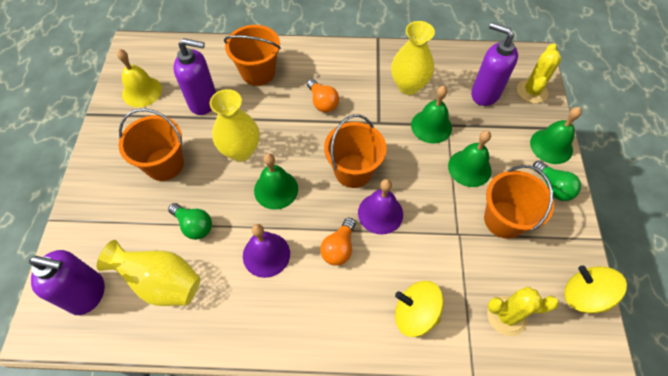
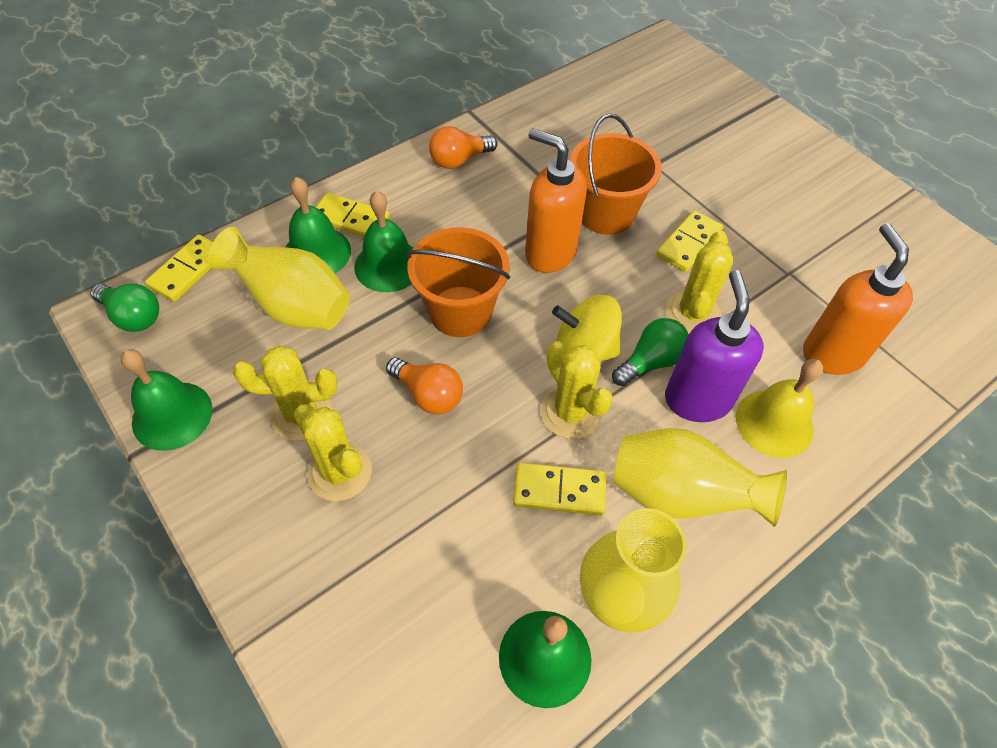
orange bucket: 4 -> 2
orange soap dispenser: 0 -> 2
purple bell: 2 -> 0
purple soap dispenser: 3 -> 1
yellow cactus: 2 -> 4
yellow domino: 0 -> 4
yellow spinning top: 2 -> 1

